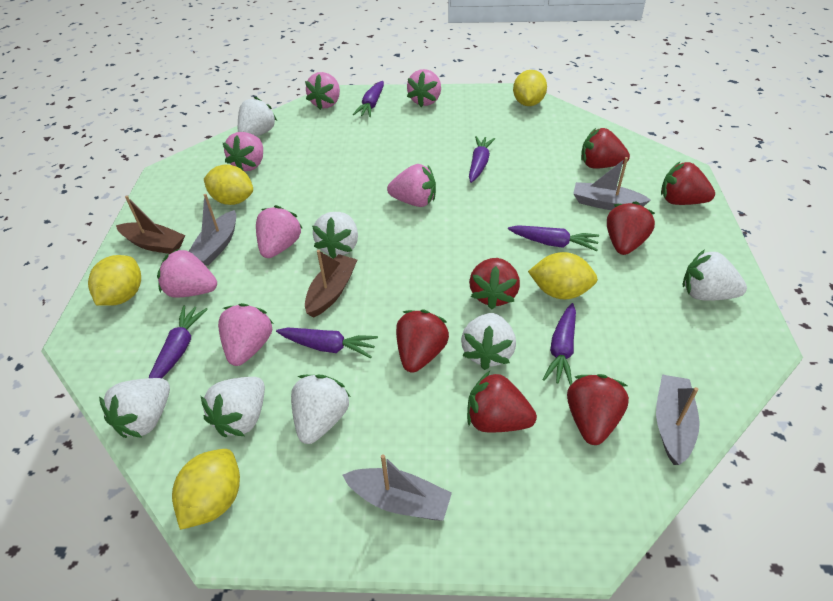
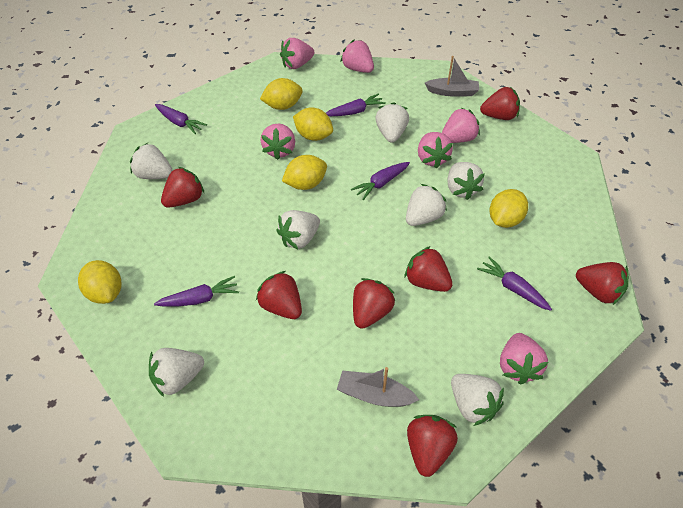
brown boat: 2 -> 0
grey boat: 4 -> 2
pink strawberry: 7 -> 6
purple carrot: 6 -> 5

